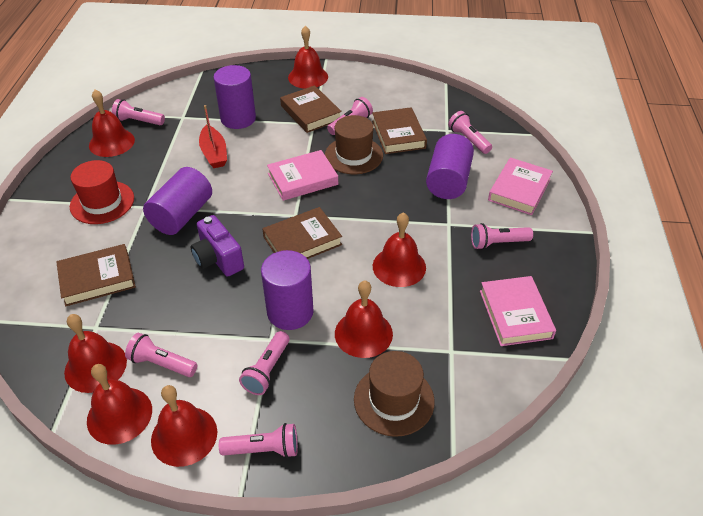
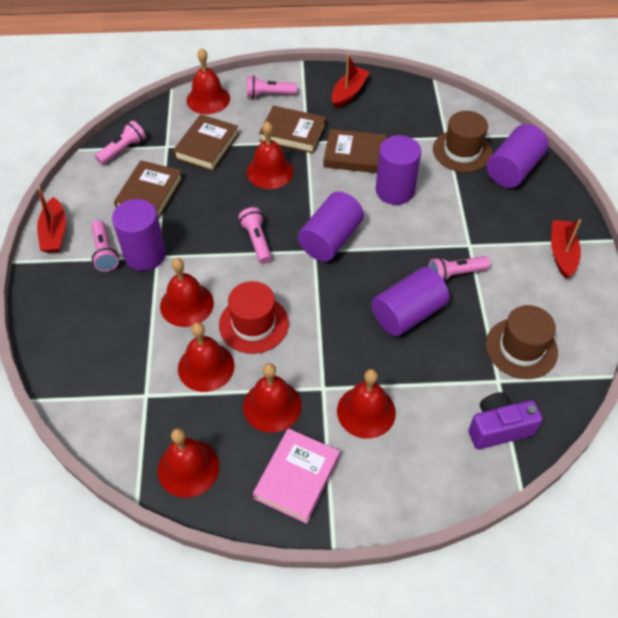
pink book: 3 -> 1
pink flashlight: 7 -> 5
purple cylinder: 4 -> 5
red boat: 1 -> 3

